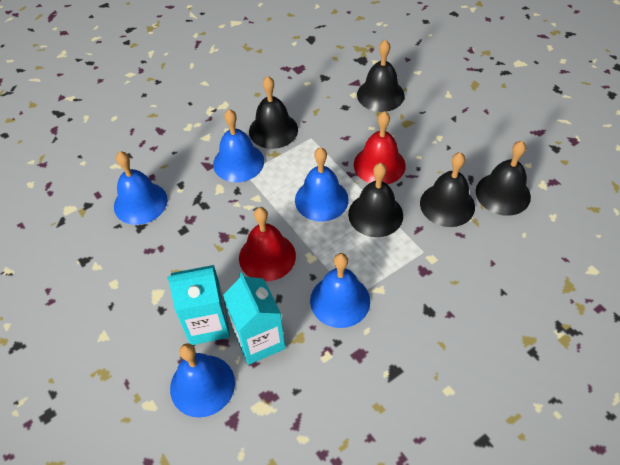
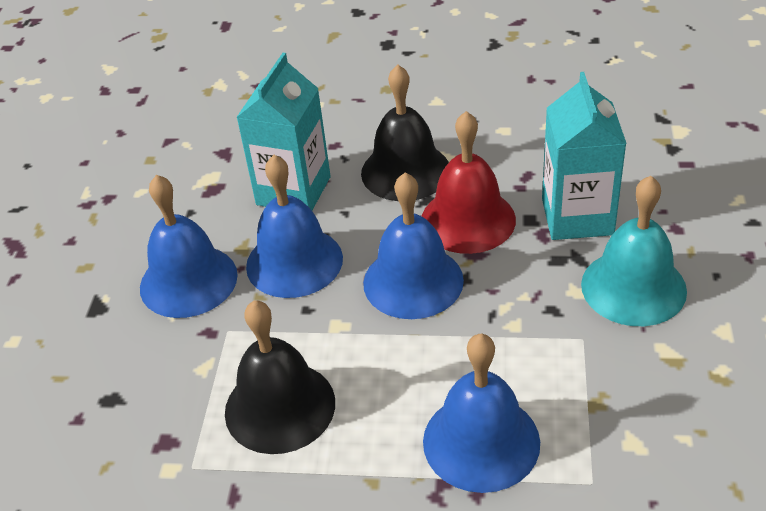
black bell: 5 -> 2
blue bell: 5 -> 4
red bell: 2 -> 1
turquoise bell: 0 -> 1

